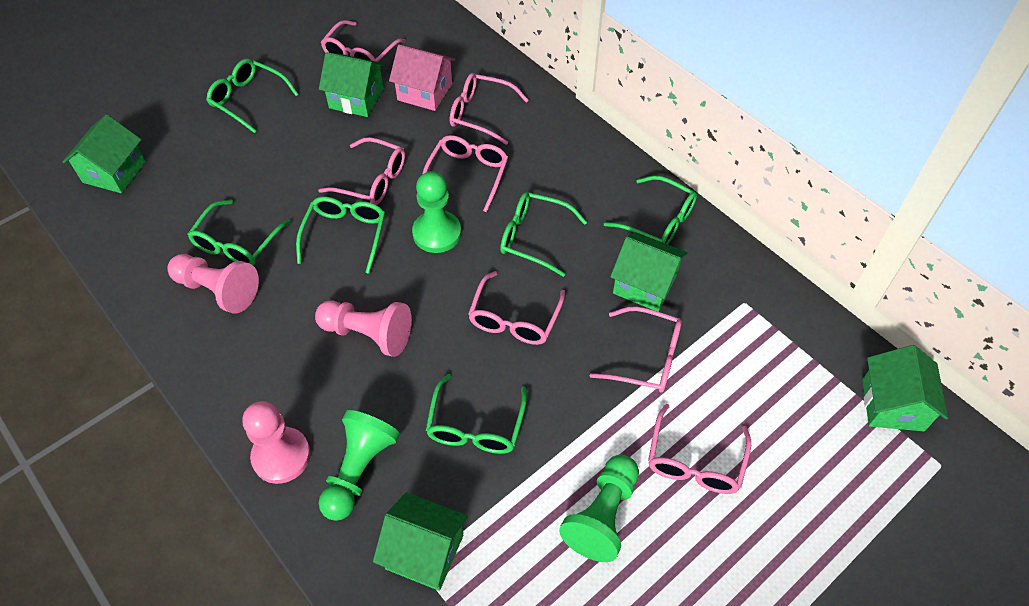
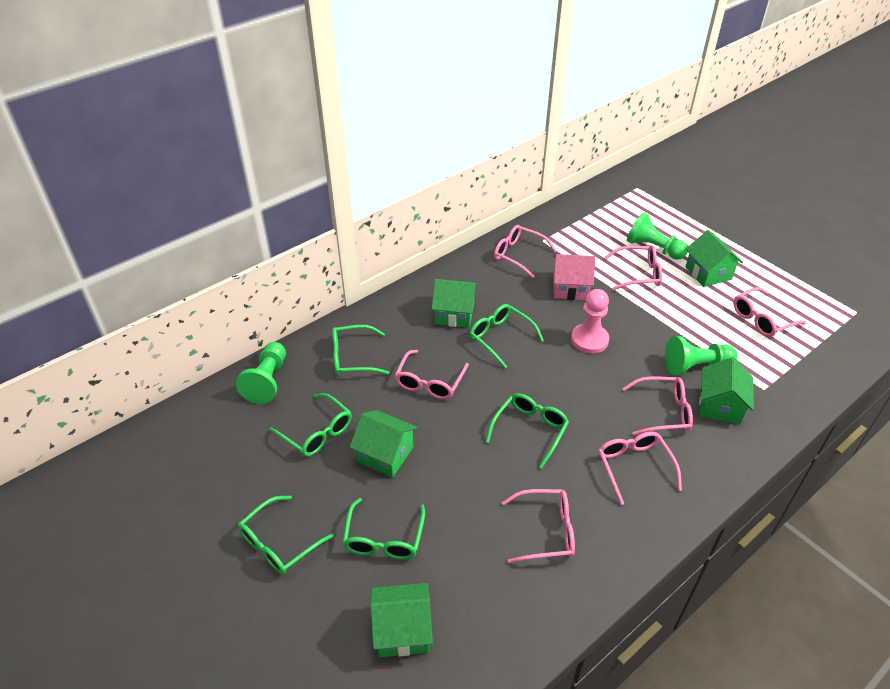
pink pawn: 3 -> 1

